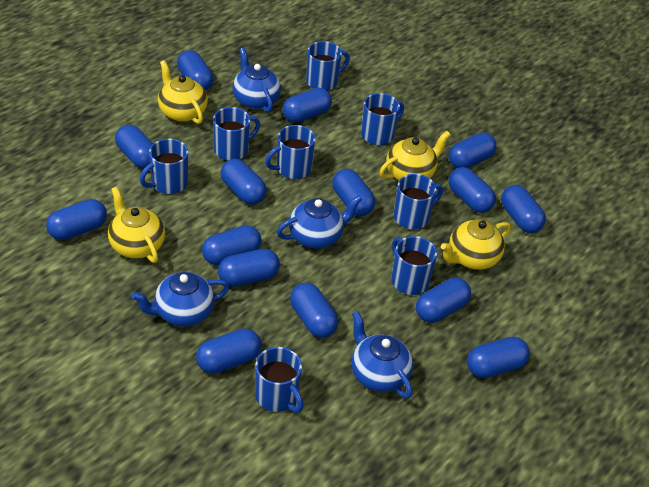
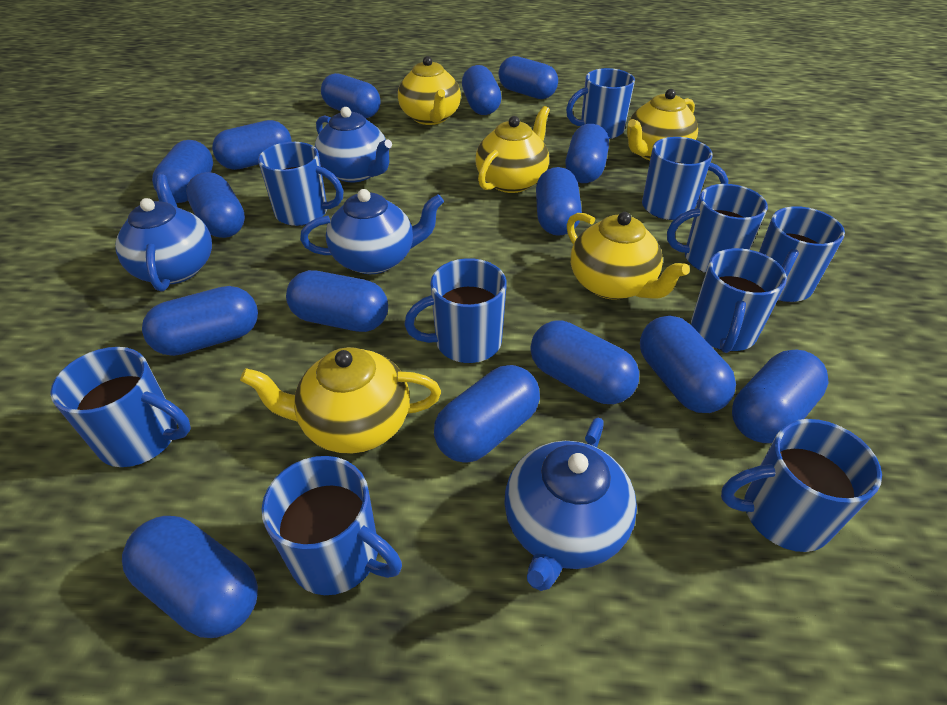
blue mug: 8 -> 10
yellow teapot: 4 -> 5

